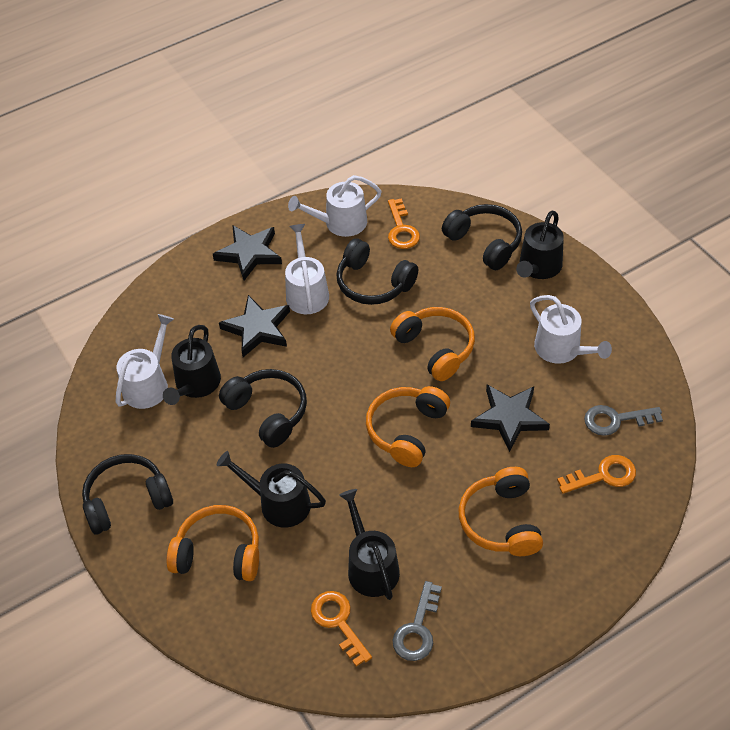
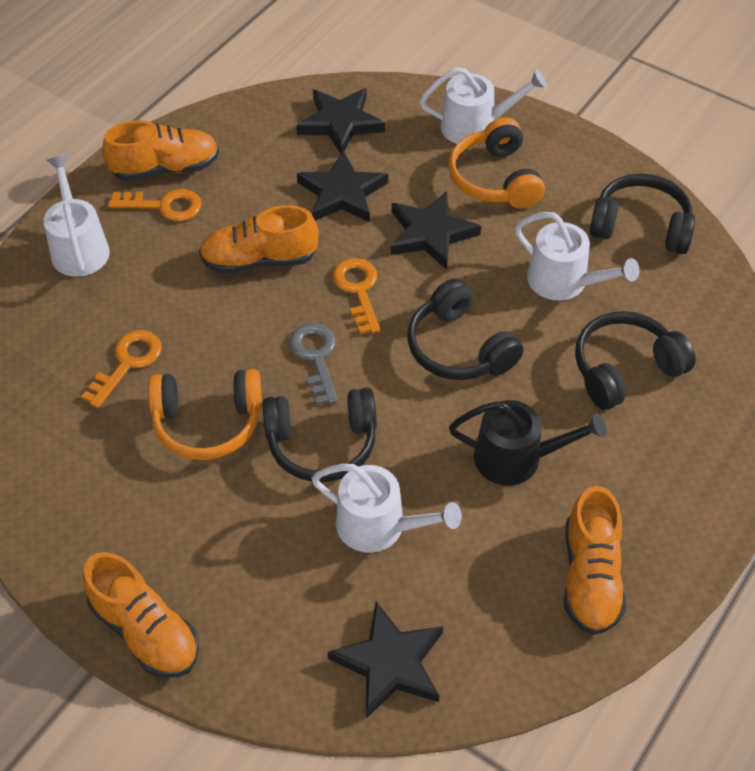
black star: 3 -> 4
black watering can: 4 -> 1
grey key: 2 -> 1
orange headphones: 4 -> 2
orange shoe: 0 -> 4

